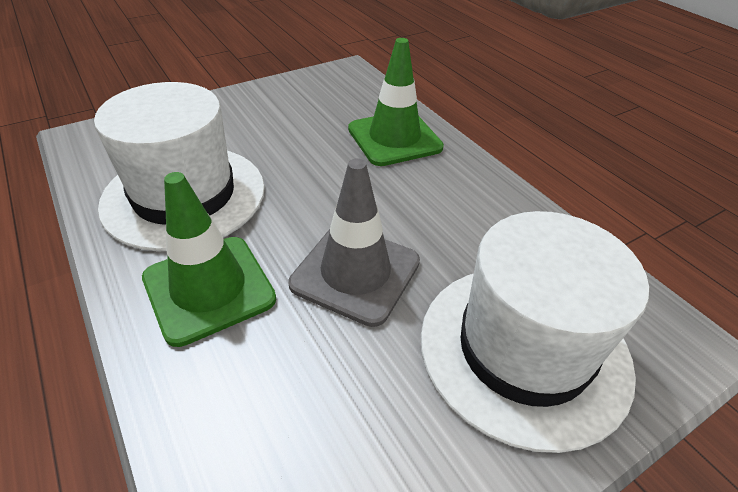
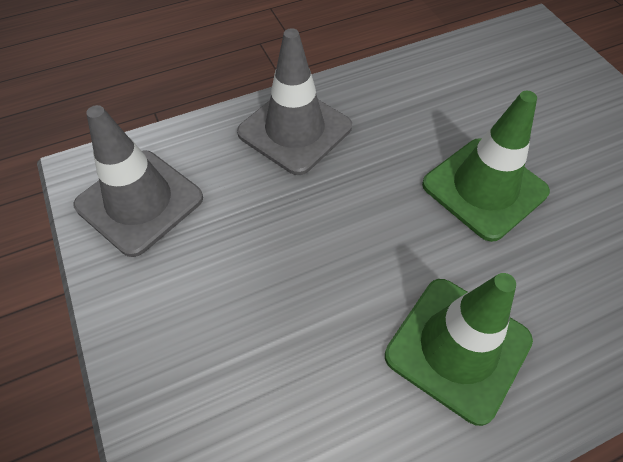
grey traffic cone: 1 -> 2
white hat: 2 -> 0

